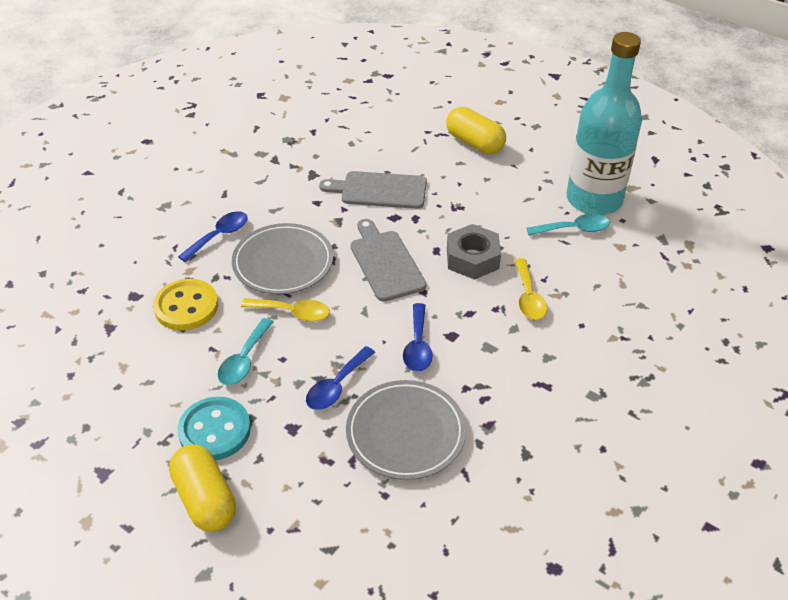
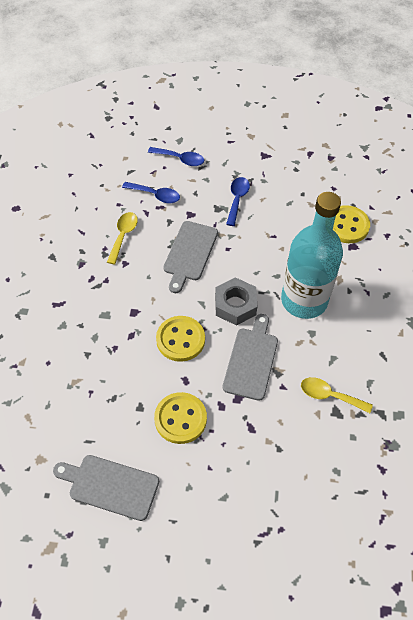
grey cutting board: 2 -> 3
grey plate: 2 -> 0
turquoise button: 1 -> 0
turquoise spoon: 2 -> 0
yellow button: 1 -> 3
yellow capsule: 2 -> 0

